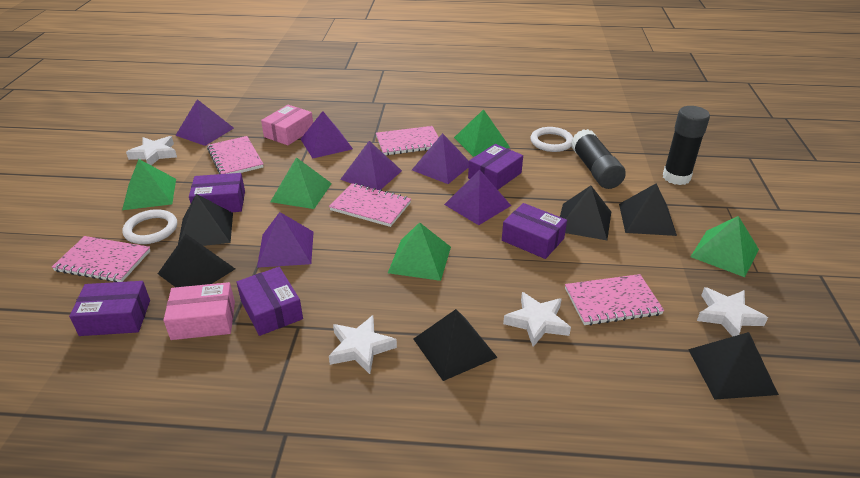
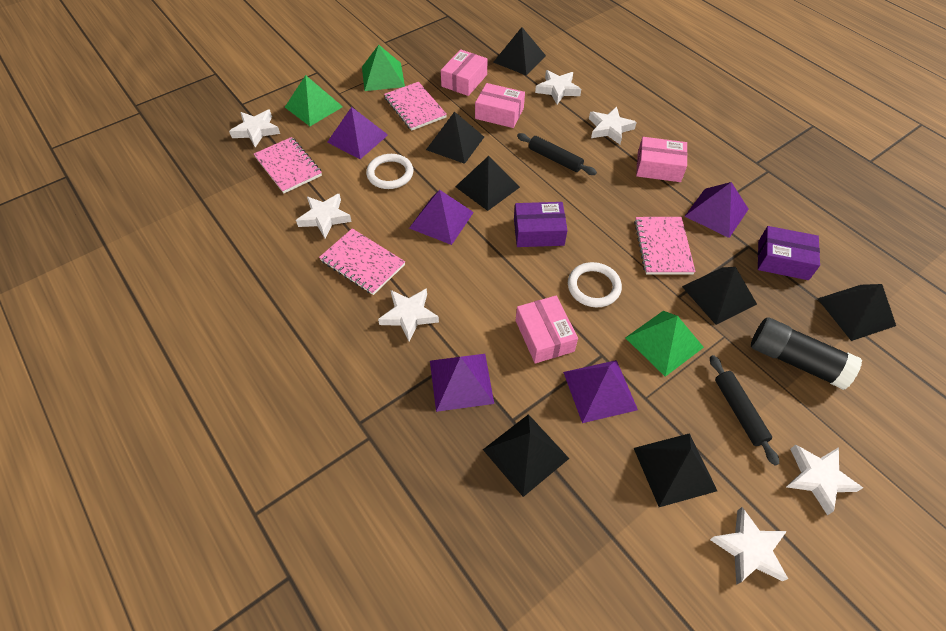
black glue stick: 2 -> 1
black pyramid: 6 -> 7
black rolling pin: 0 -> 2
green pyramid: 5 -> 3
pink box: 2 -> 4
pink notebook: 5 -> 4
purple box: 5 -> 2
purple pyramid: 6 -> 5
white star: 4 -> 7

